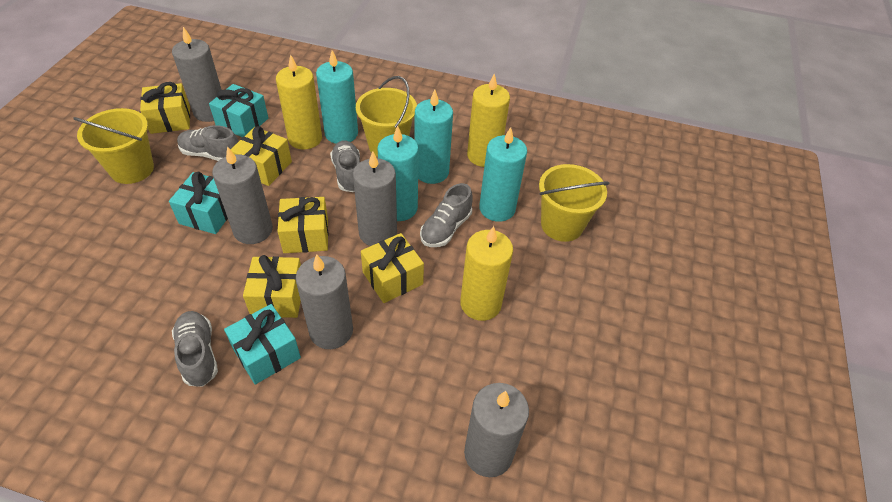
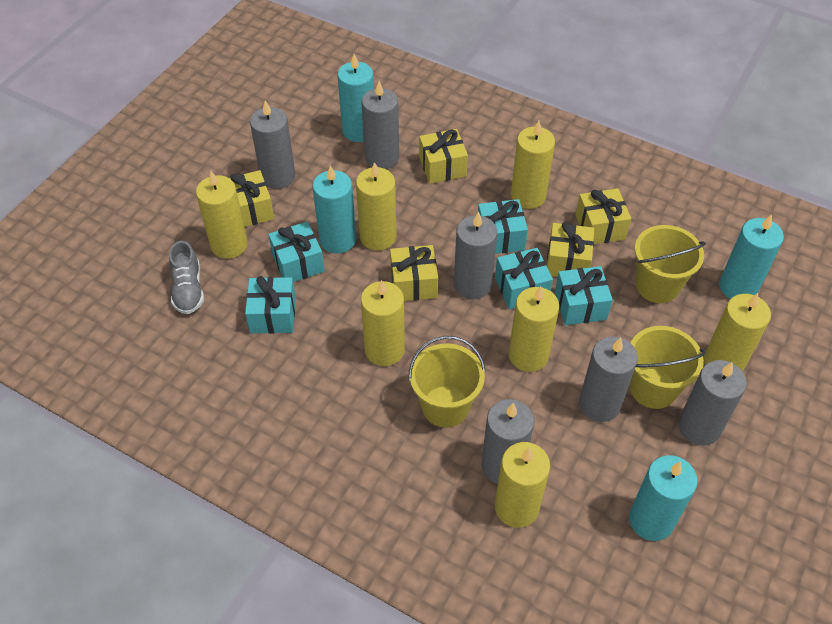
grey candle: 5 -> 6
grey shoe: 4 -> 1
turquoise gift: 3 -> 5
yellow candle: 3 -> 7

